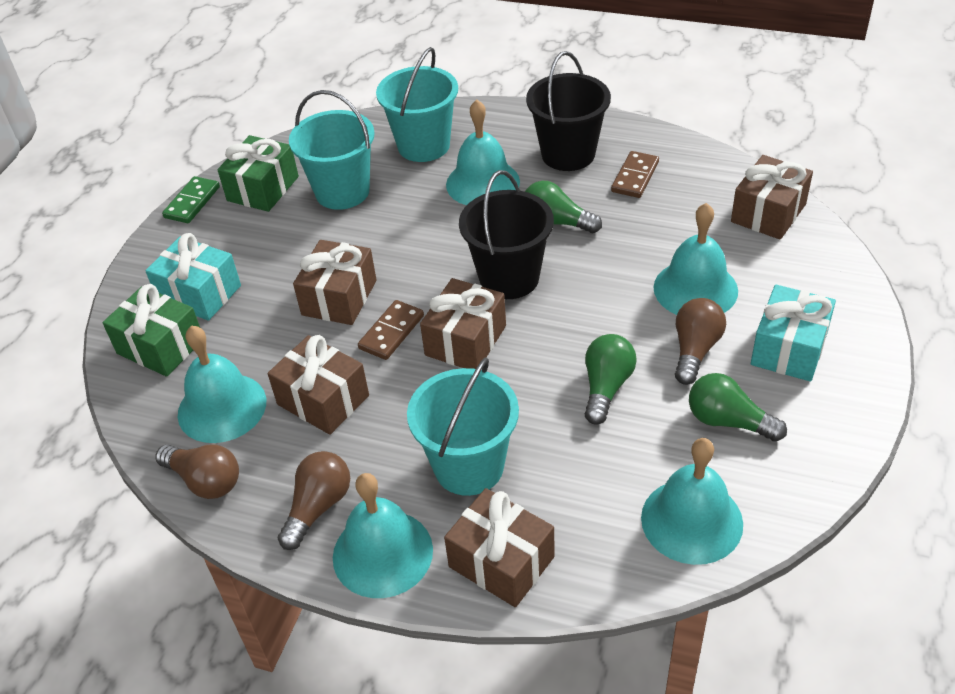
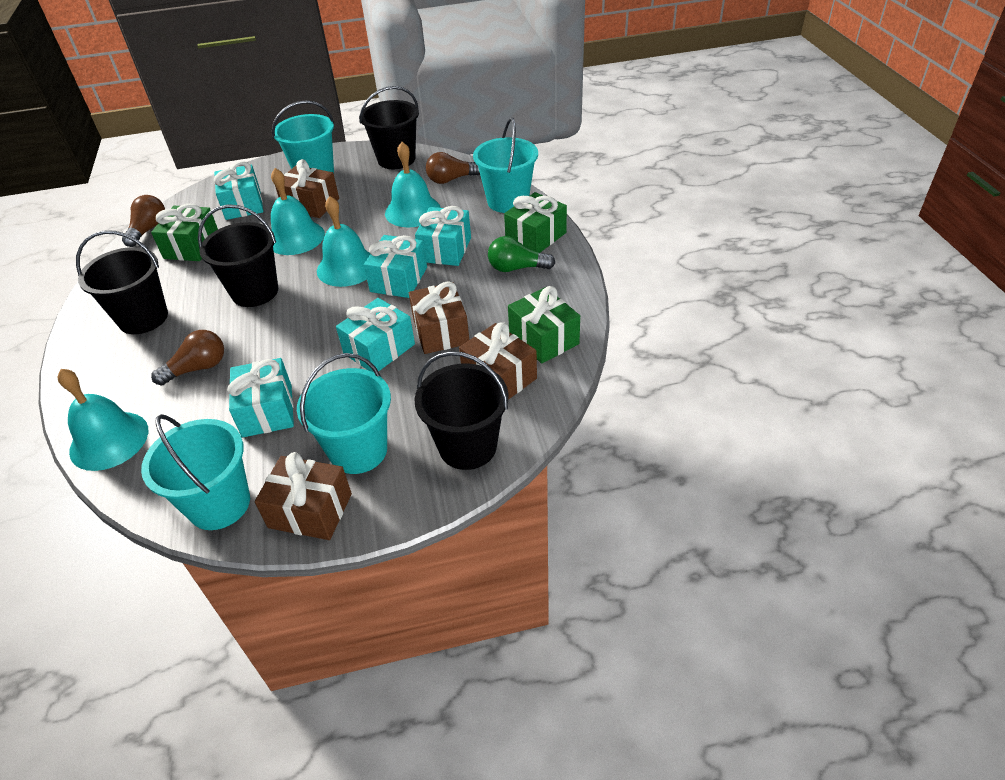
black bucket: 2 -> 4
brown domino: 2 -> 0
brown gift: 5 -> 4
green domino: 1 -> 0
green gift: 2 -> 3
green light bulb: 3 -> 1
turquoise bell: 5 -> 4
turquoise bucket: 3 -> 4
turquoise gift: 2 -> 5

